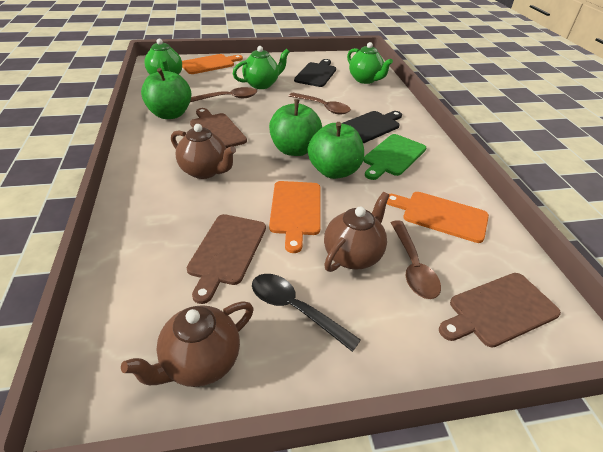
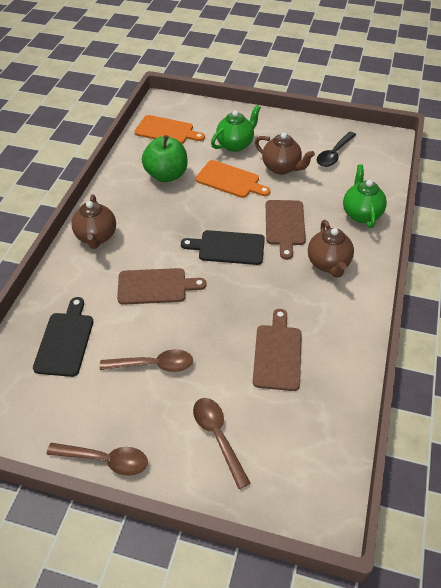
green apple: 3 -> 1
green cutting board: 1 -> 0
green teapot: 3 -> 2
orange cutting board: 3 -> 2

